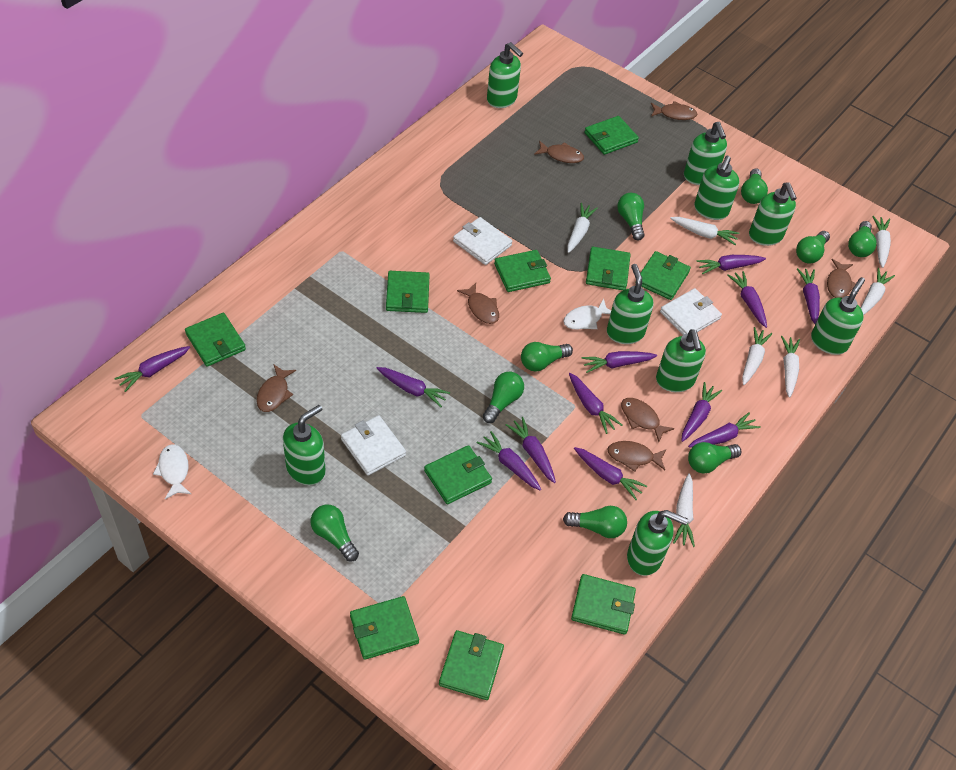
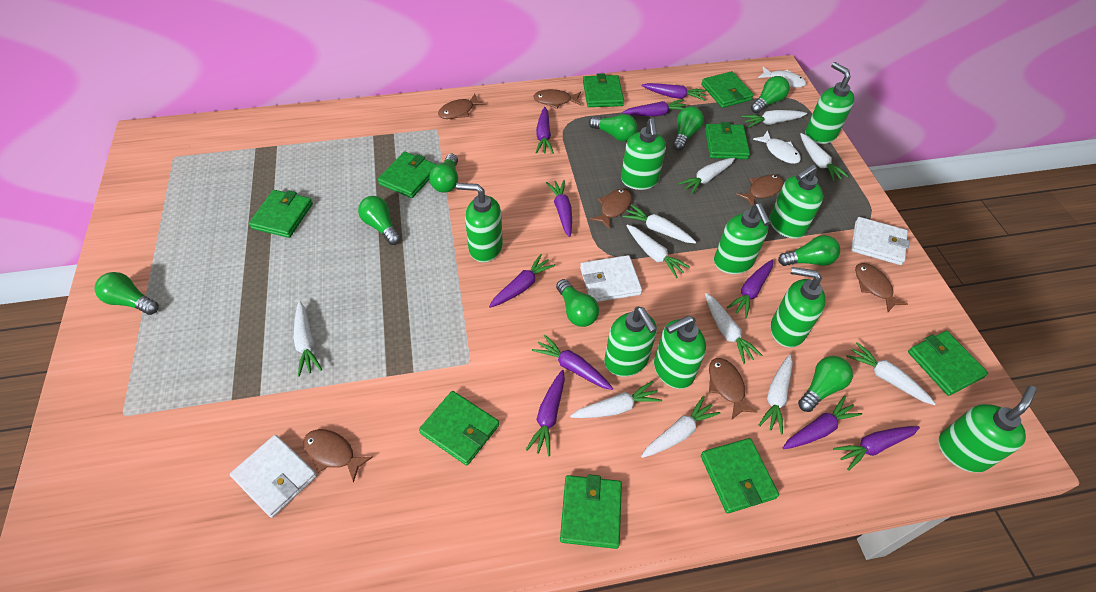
green wallet: 10 -> 9
purple carrot: 12 -> 10
white carrot: 7 -> 11

